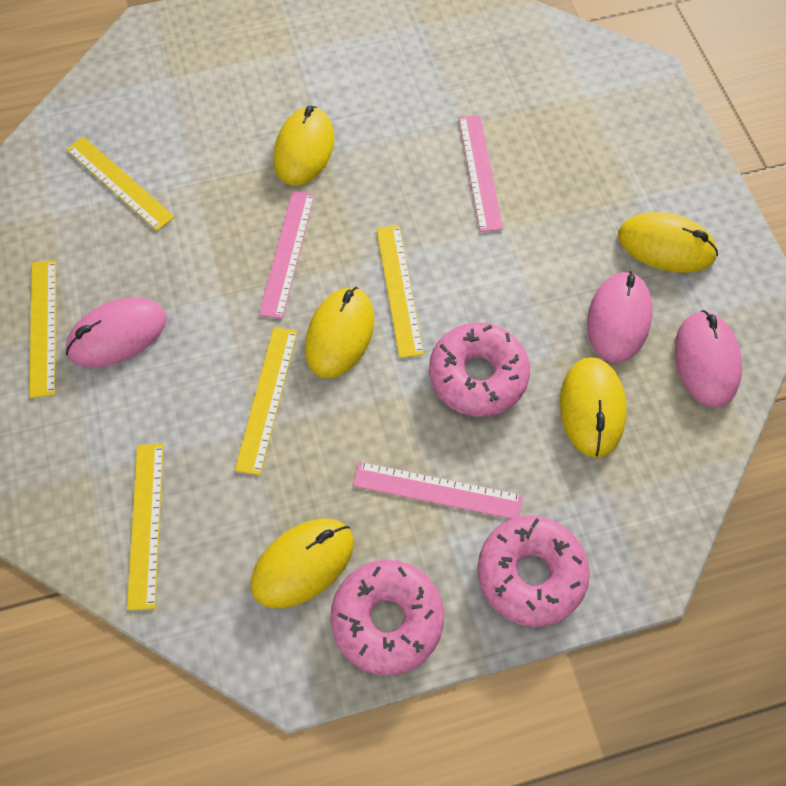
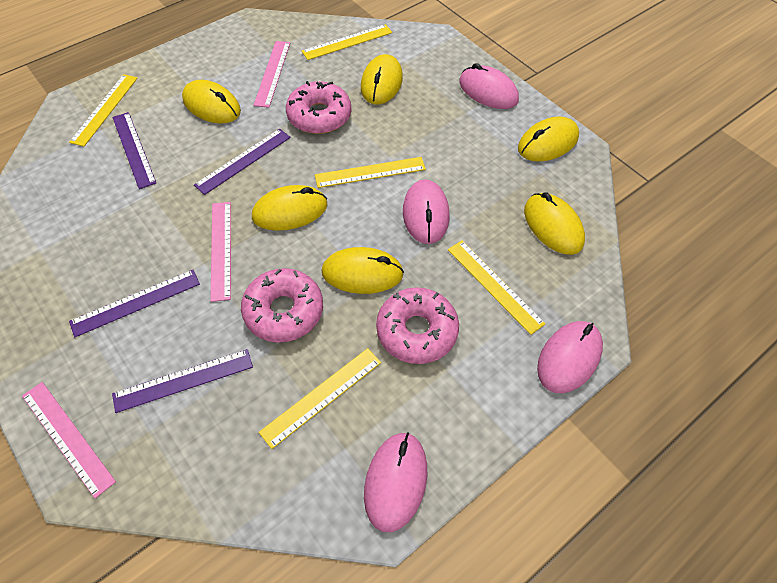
pink mouse: 3 -> 4
purple ruler: 0 -> 4
yellow mouse: 5 -> 6

